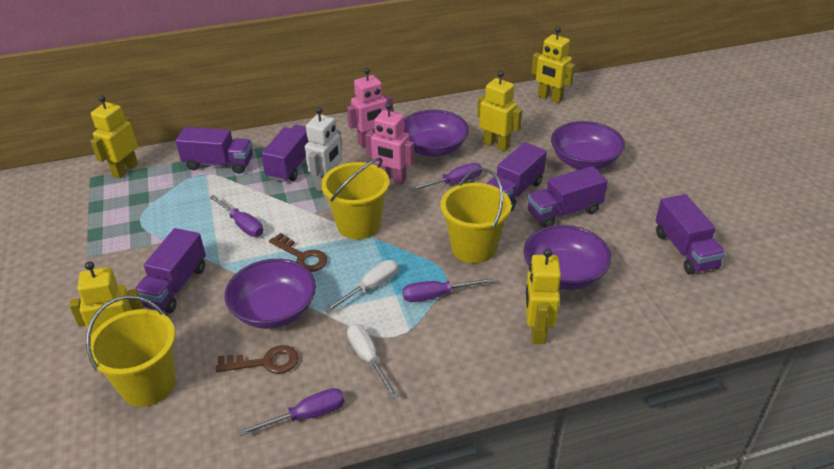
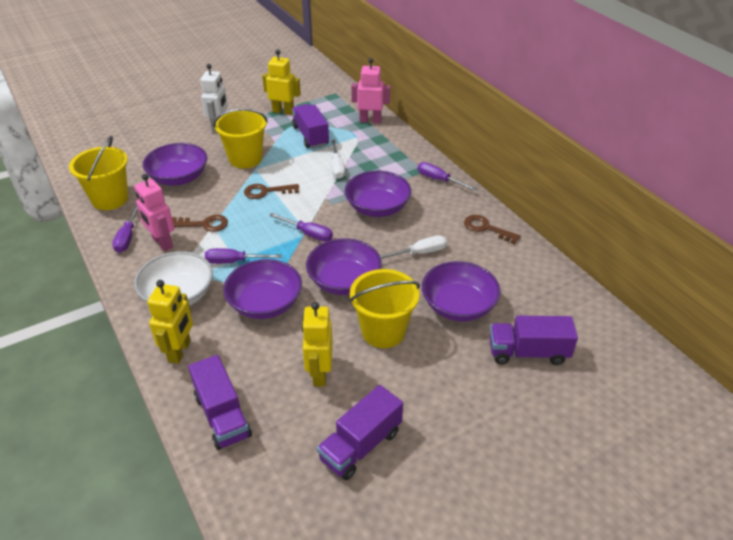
brown key: 2 -> 3
purple bowl: 4 -> 5
purple truck: 6 -> 4
white bowl: 0 -> 1
yellow robot: 5 -> 3

